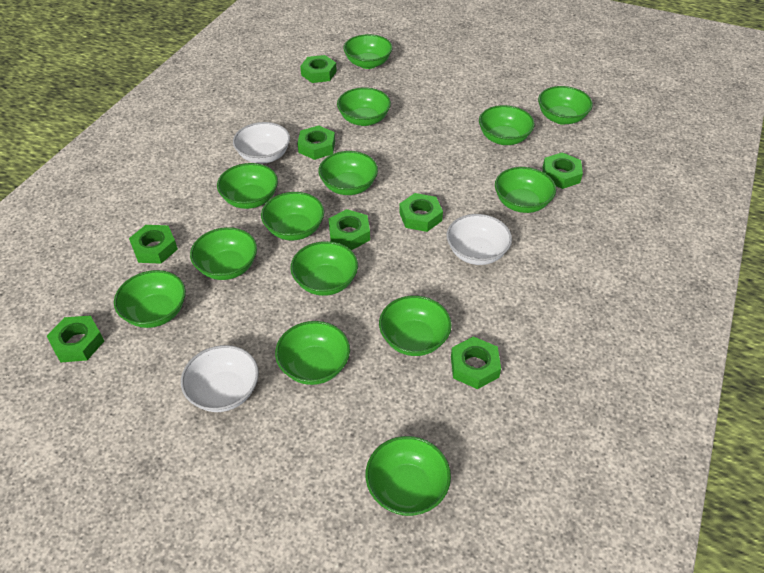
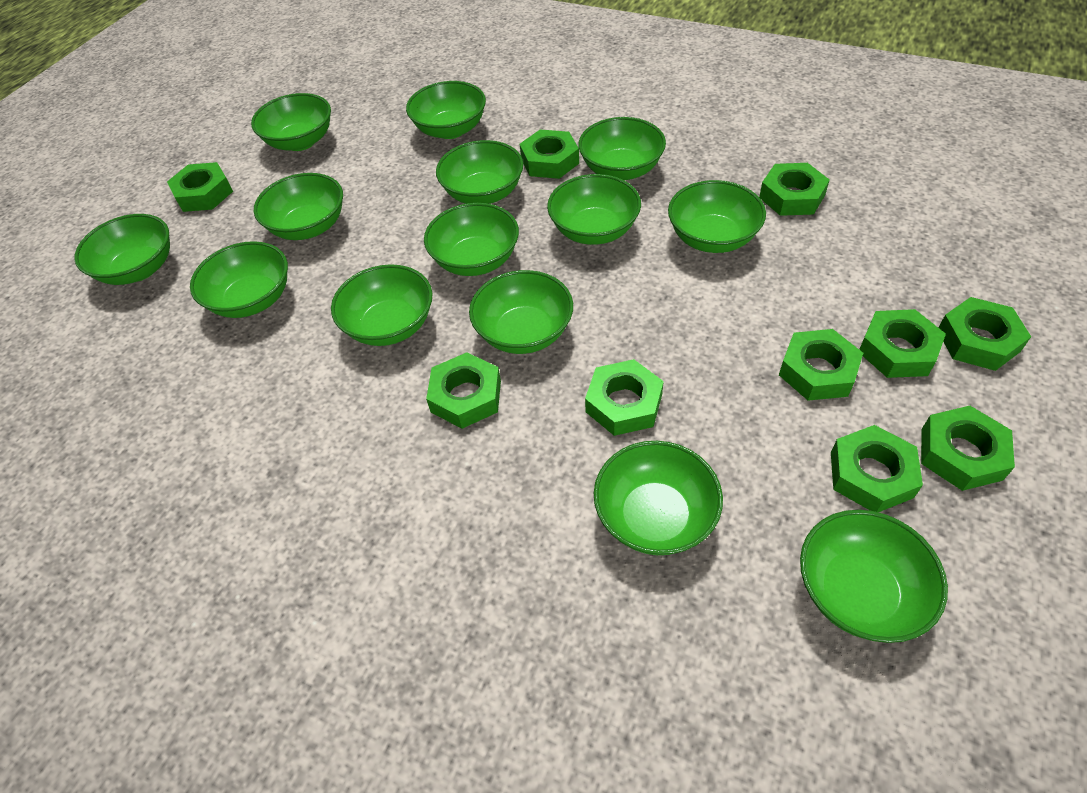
green nut: 8 -> 10
white bowl: 3 -> 0

